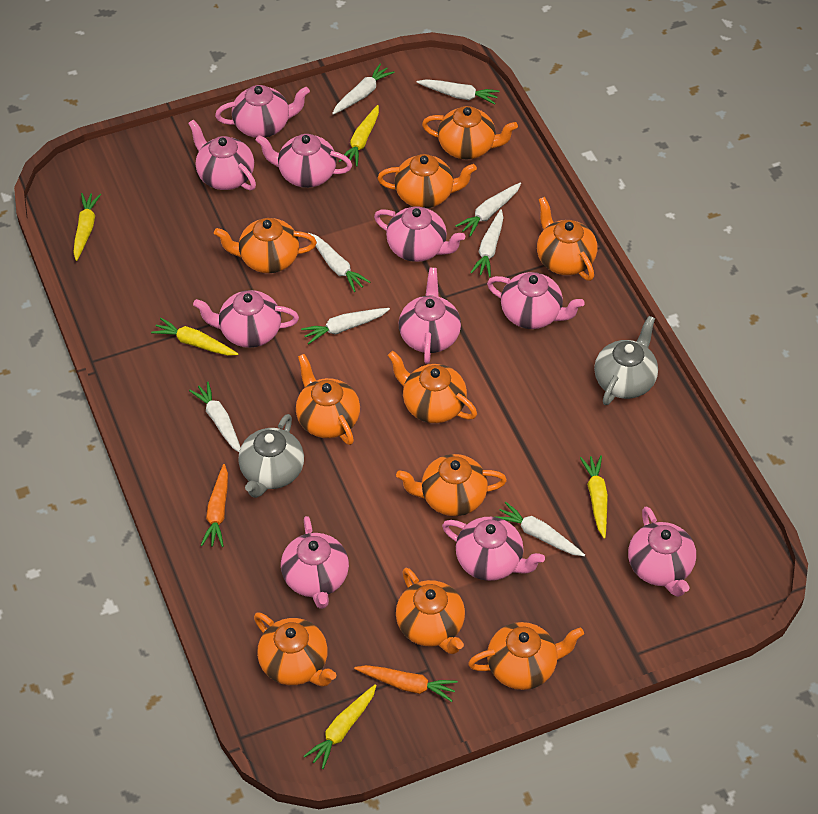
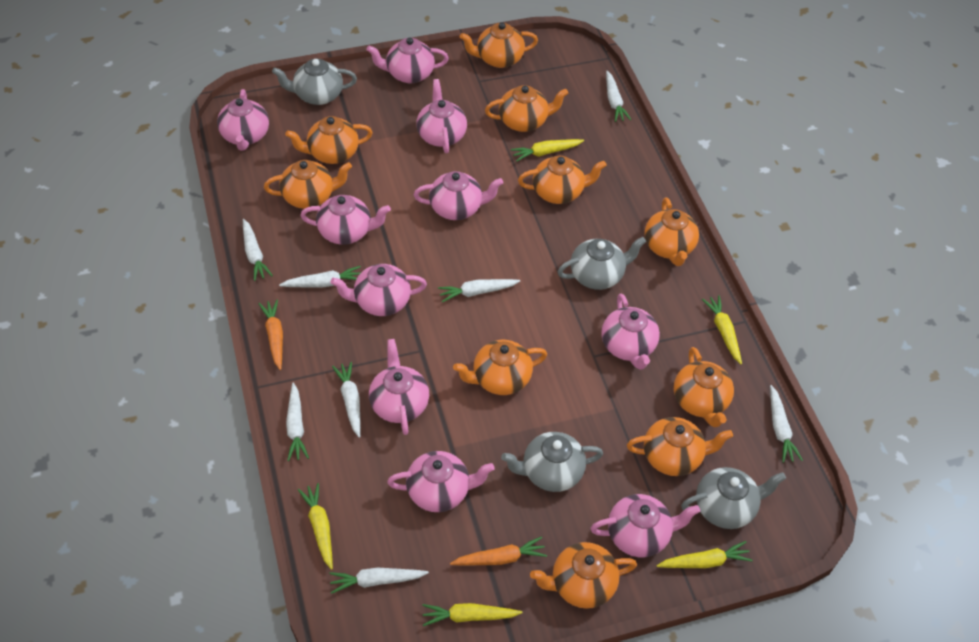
grey teapot: 2 -> 4

